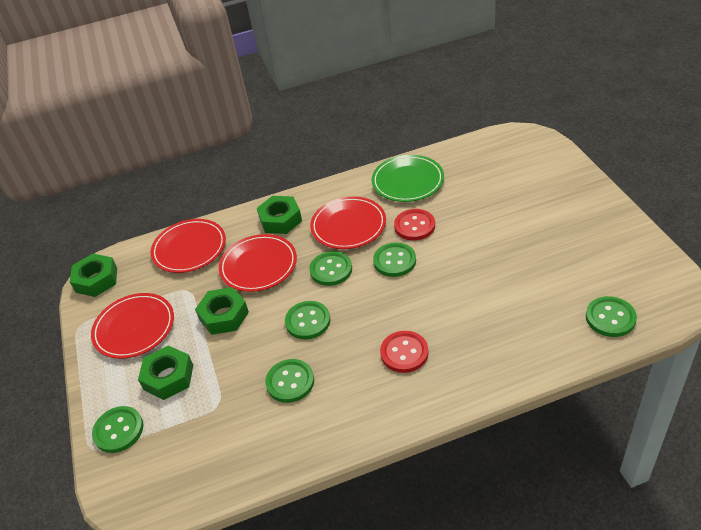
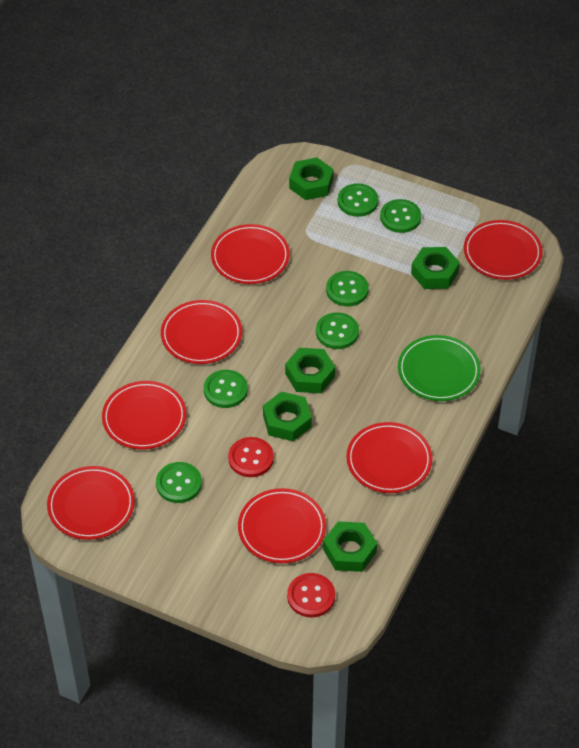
green nut: 4 -> 5
red plate: 4 -> 7

